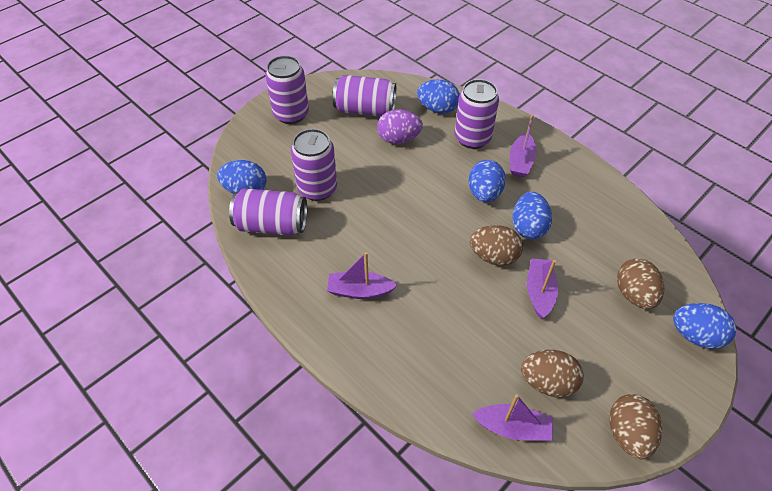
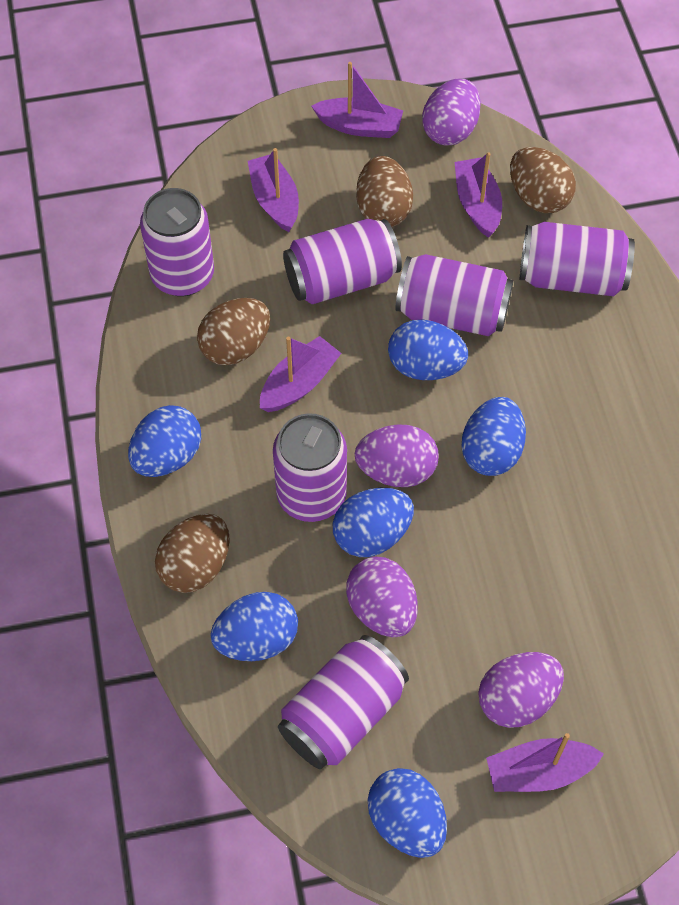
blue egg: 5 -> 6
purple boat: 4 -> 5
purple can: 5 -> 6
purple egg: 1 -> 4

